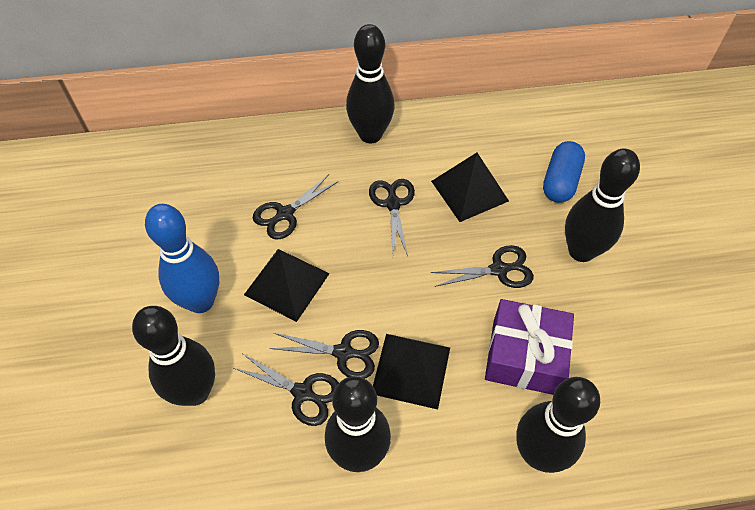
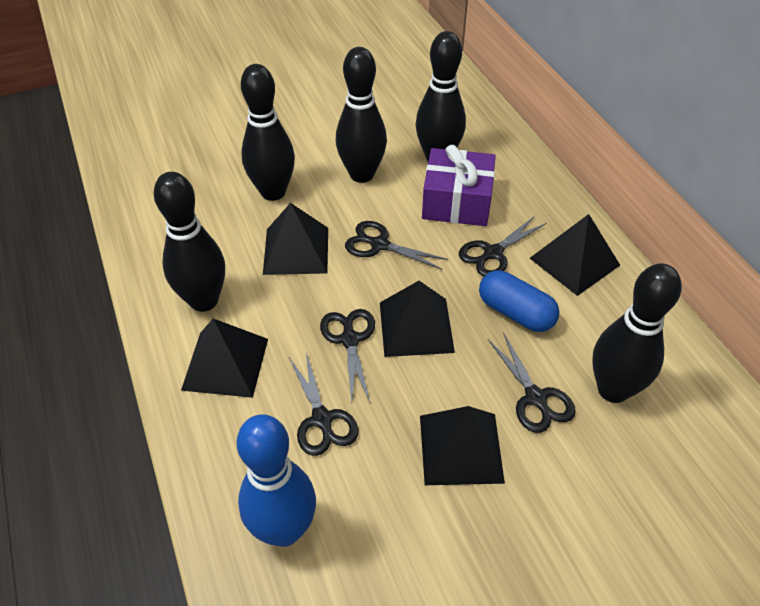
black pyramid: 3 -> 5

